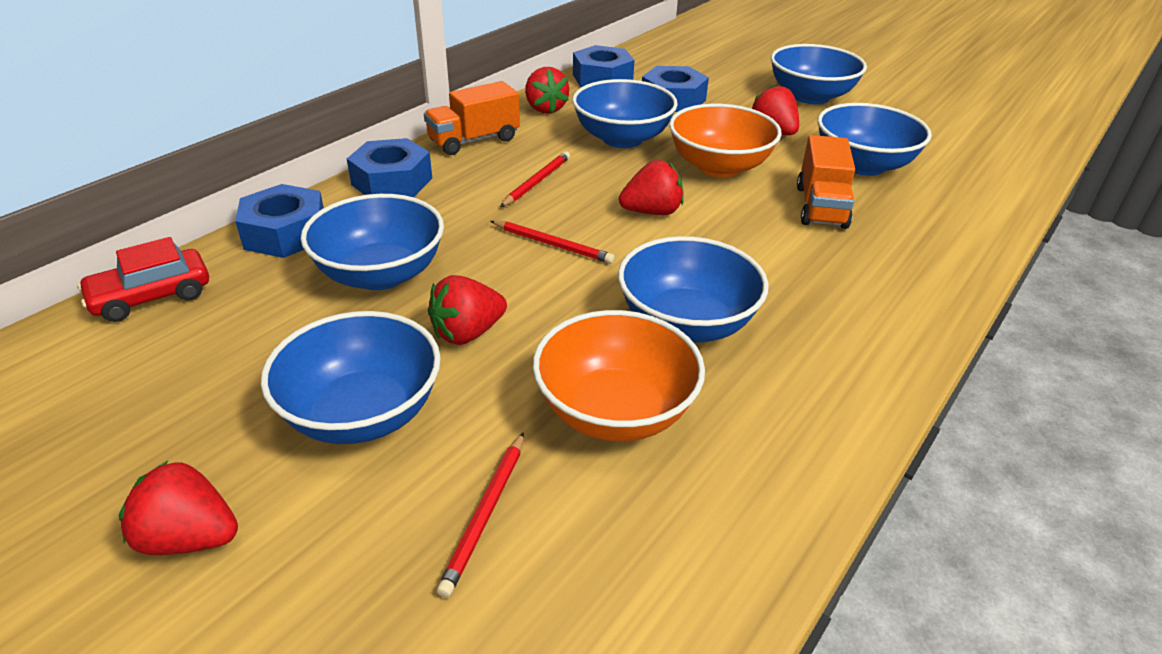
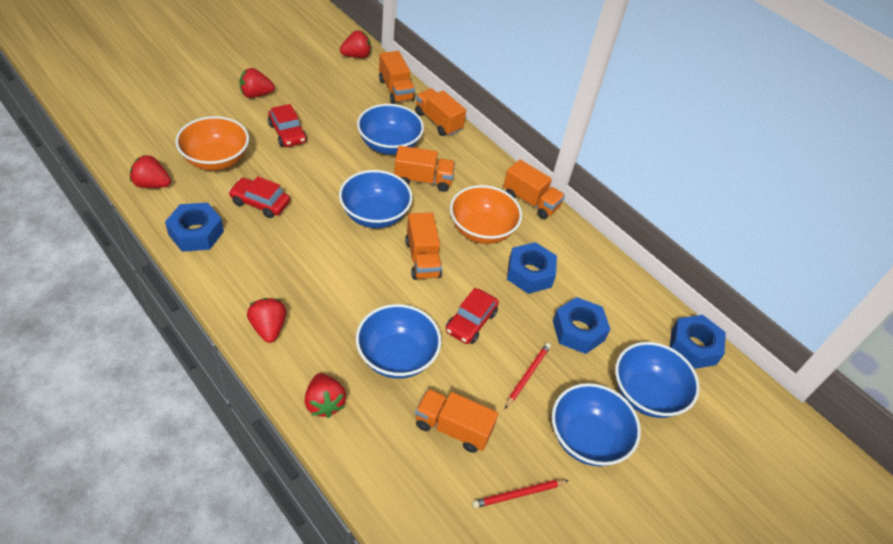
blue bowl: 6 -> 5
orange truck: 2 -> 6
red car: 1 -> 3
red pencil: 3 -> 2

